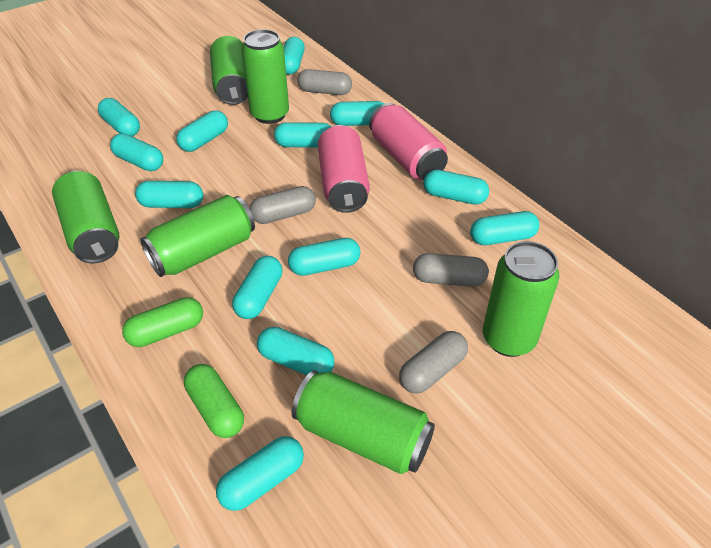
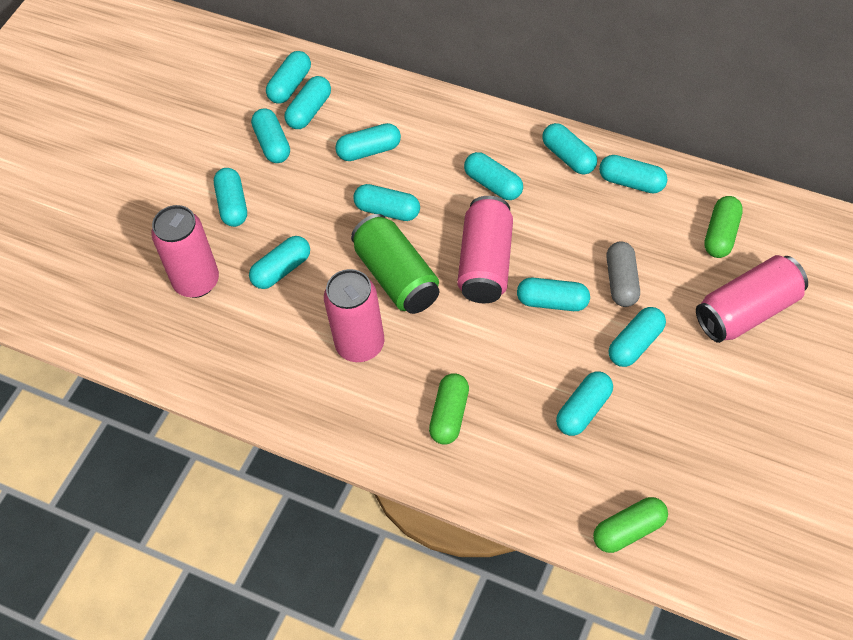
green can: 6 -> 1
green capsule: 2 -> 3
grey capsule: 4 -> 1
pink can: 2 -> 4

